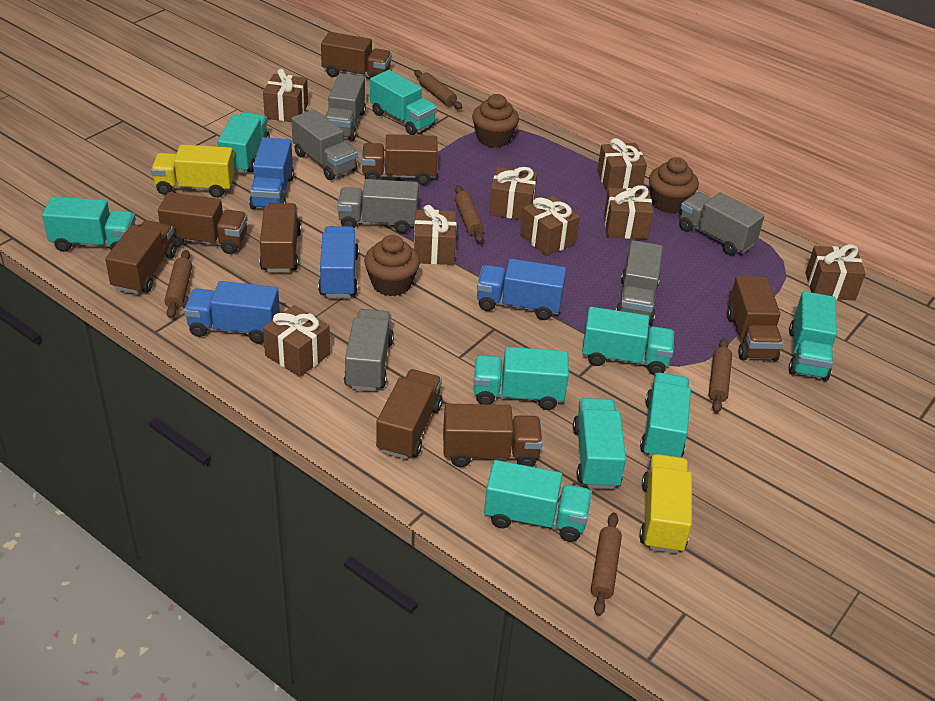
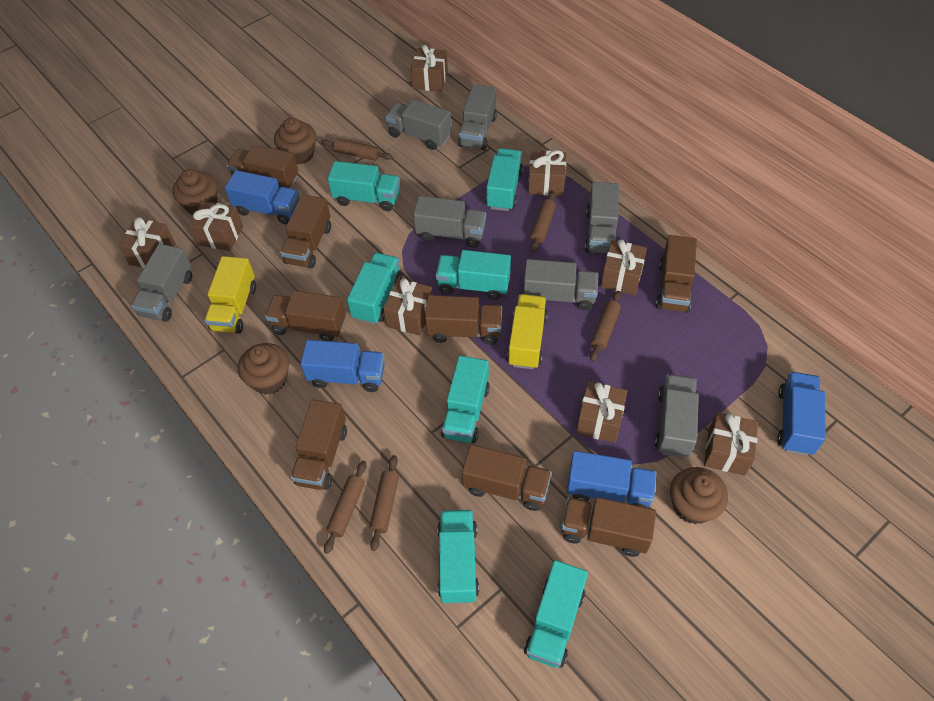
brown cupcake: 3 -> 4
grey truck: 6 -> 7
turquoise truck: 9 -> 7

